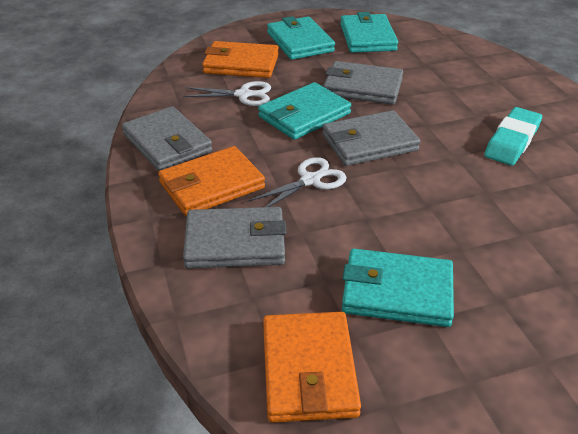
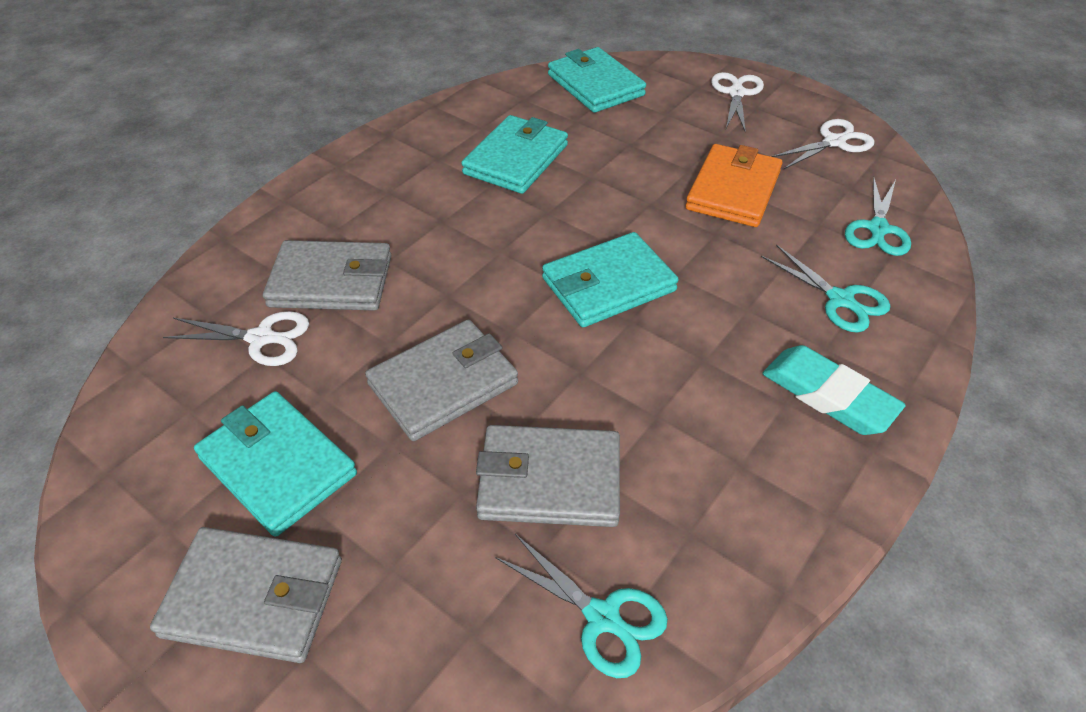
orange wallet: 3 -> 1
turquoise scissors: 0 -> 3
white scissors: 2 -> 3

